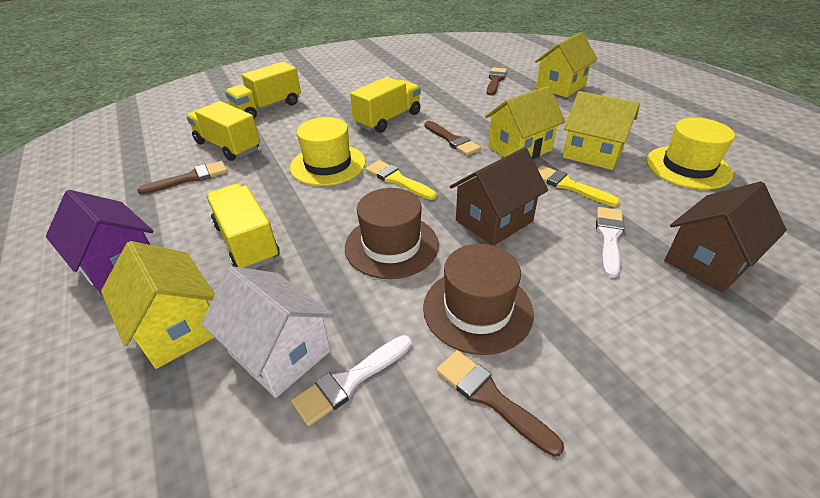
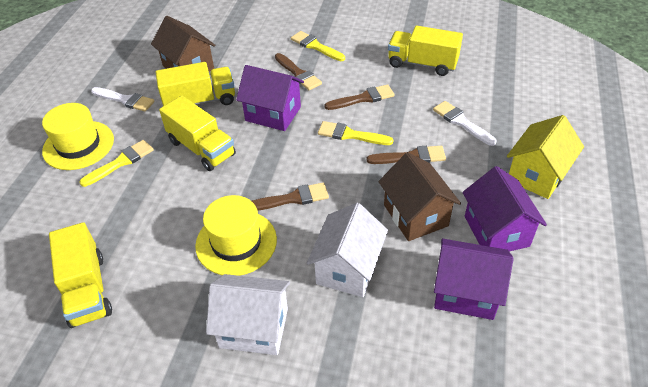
brown hat: 2 -> 0
purple house: 1 -> 3
white house: 1 -> 2
yellow brush: 2 -> 3
yellow house: 4 -> 1

